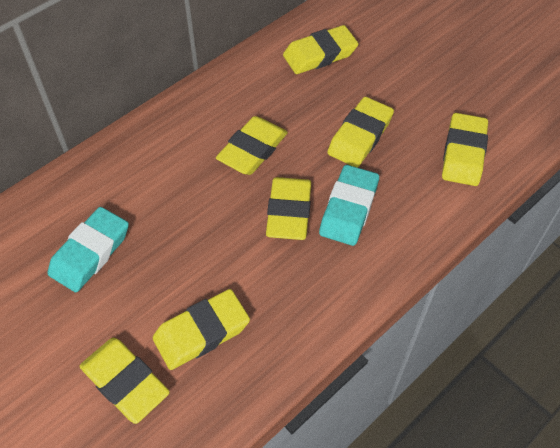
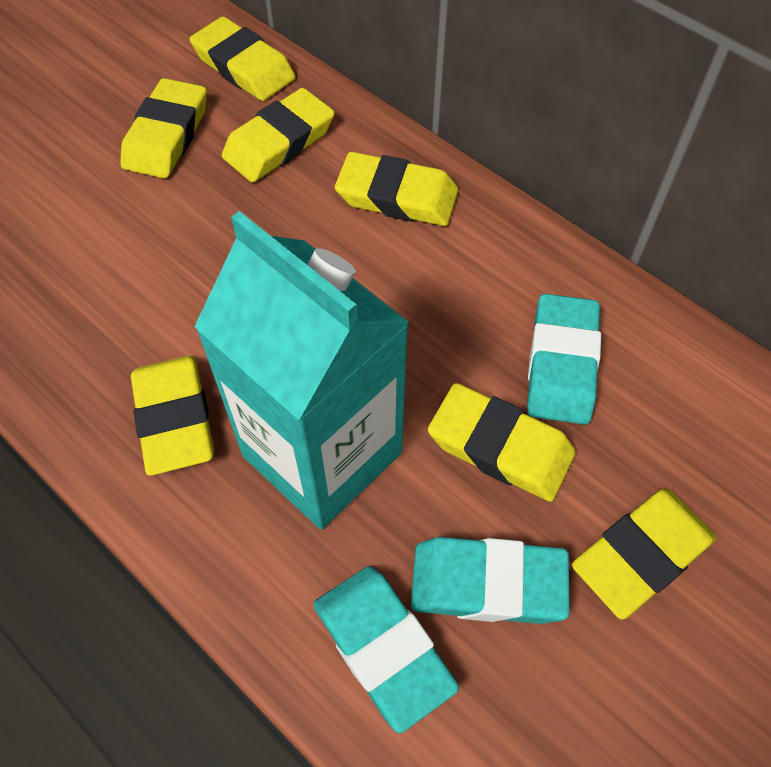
turquoise carton: 0 -> 1
turquoise eraser: 2 -> 3

